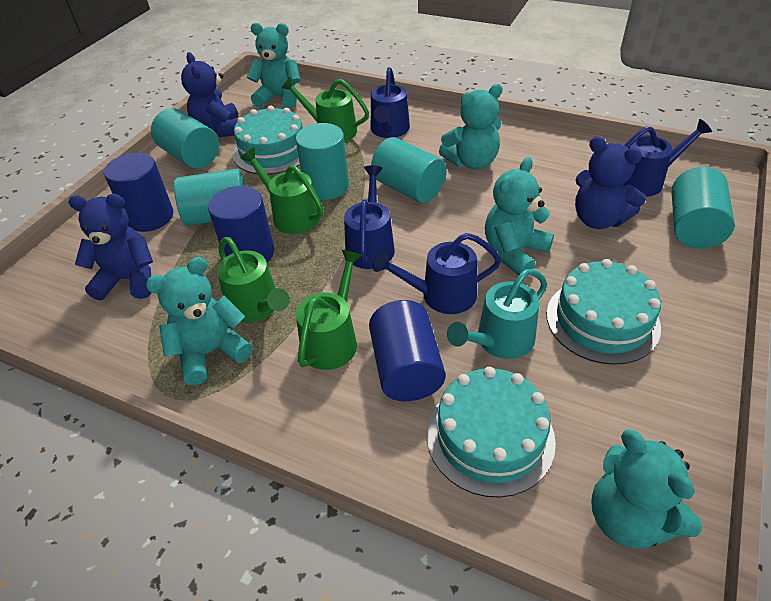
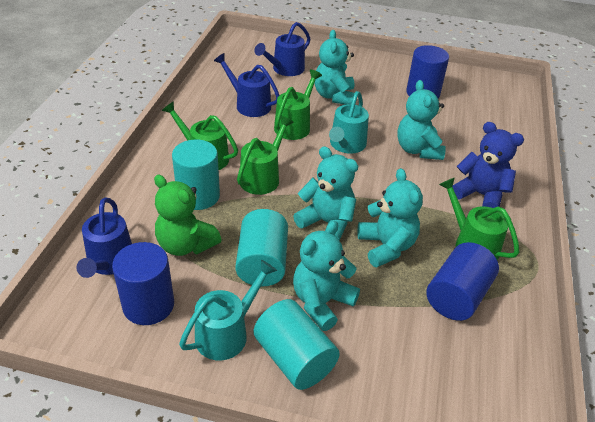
blue teddy bear: 3 -> 1
blue watering can: 4 -> 3
green teddy bear: 0 -> 1
turquoise cake: 3 -> 0
turquoise cylinder: 5 -> 3
turquoise watering can: 1 -> 2

